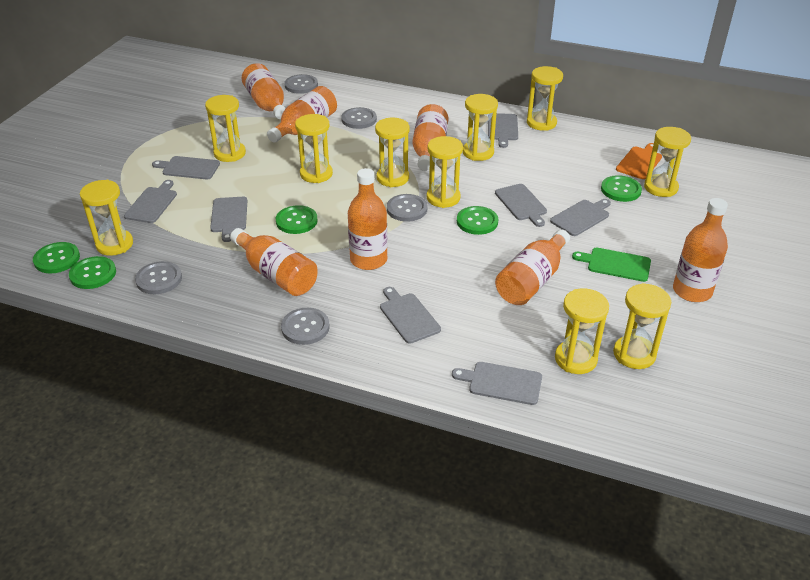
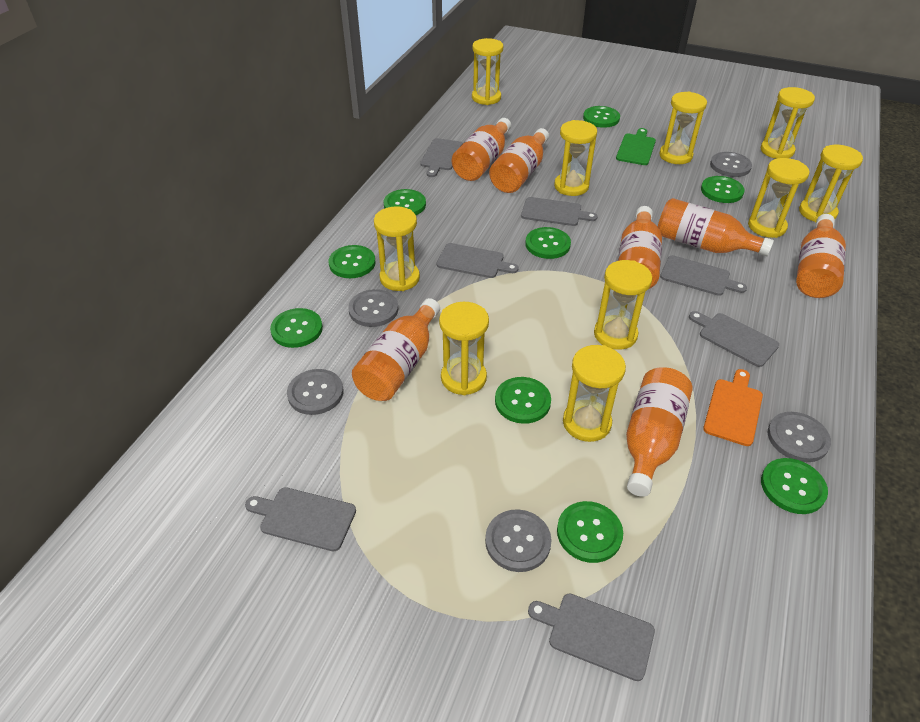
green button: 5 -> 9
grey cutting board: 8 -> 7

